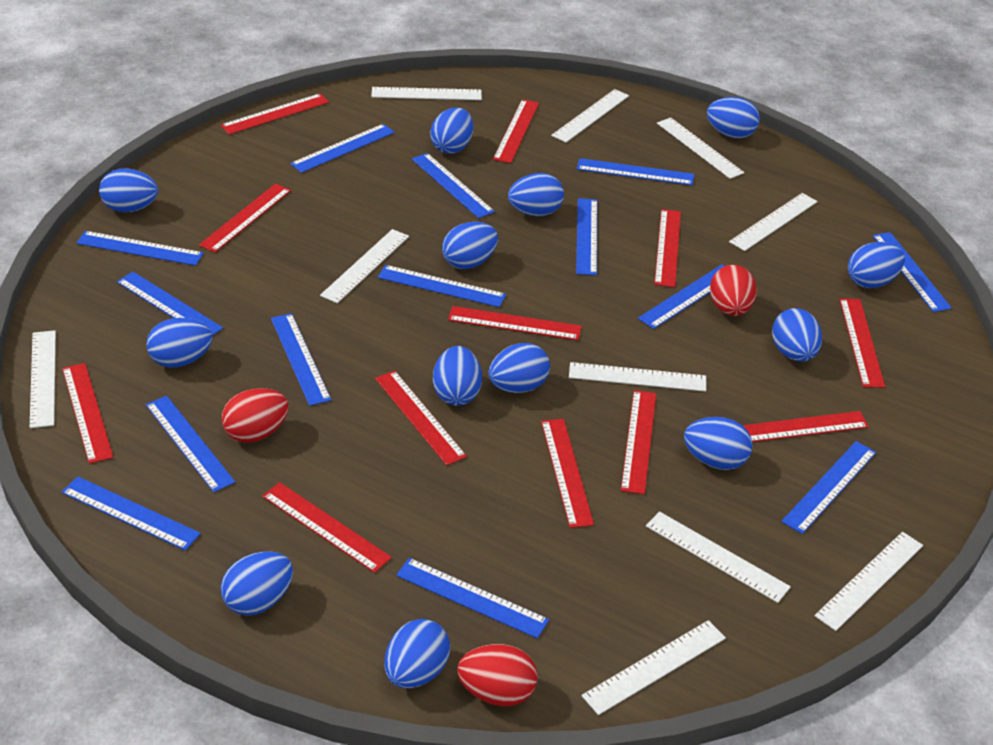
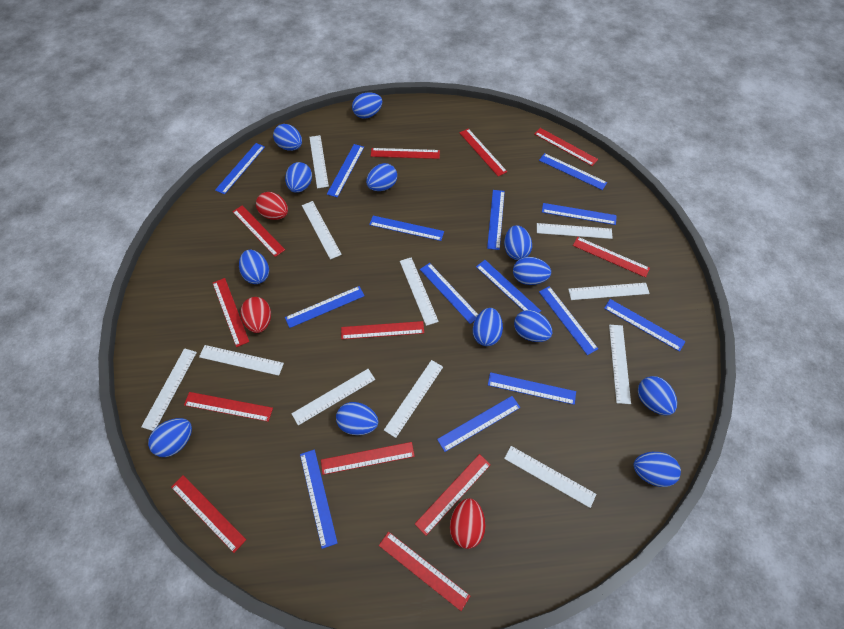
white ruler: 10 -> 11

